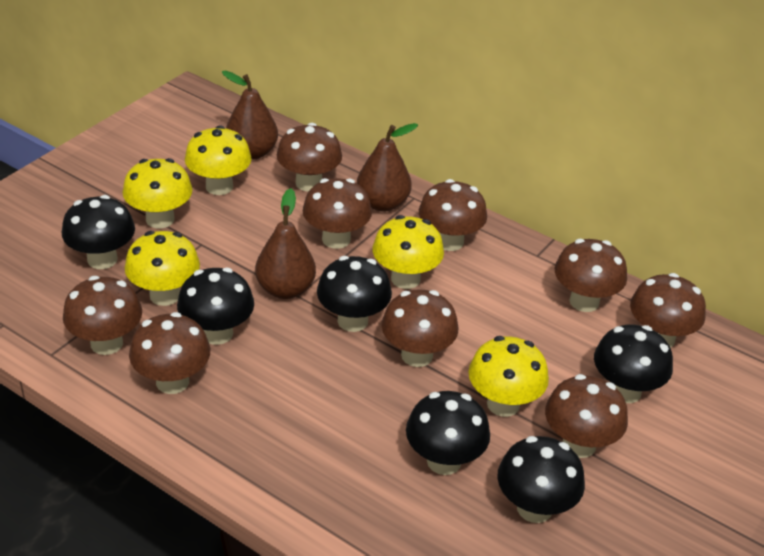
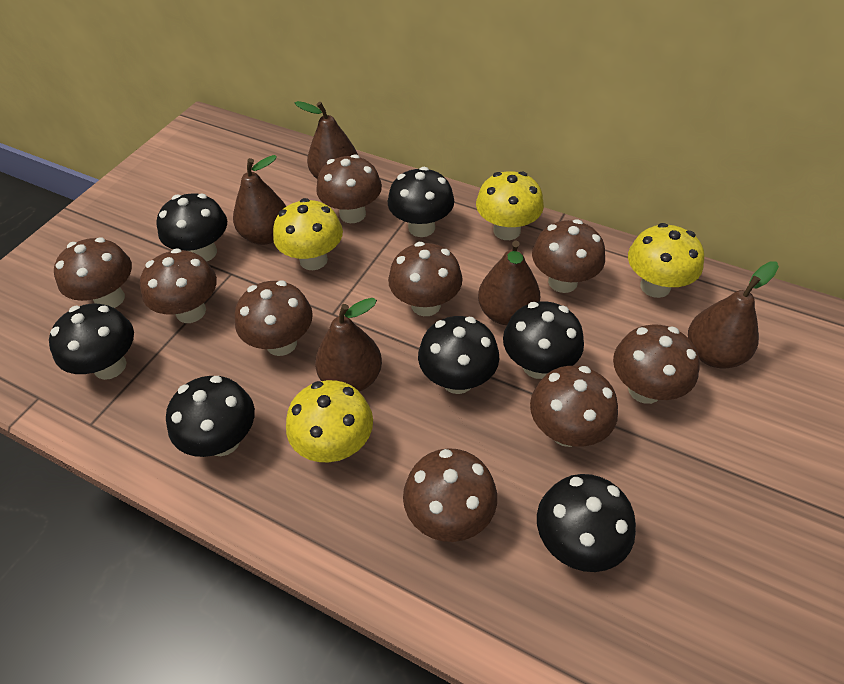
black mushroom: 6 -> 7
brown pear: 3 -> 5
yellow mushroom: 5 -> 4

